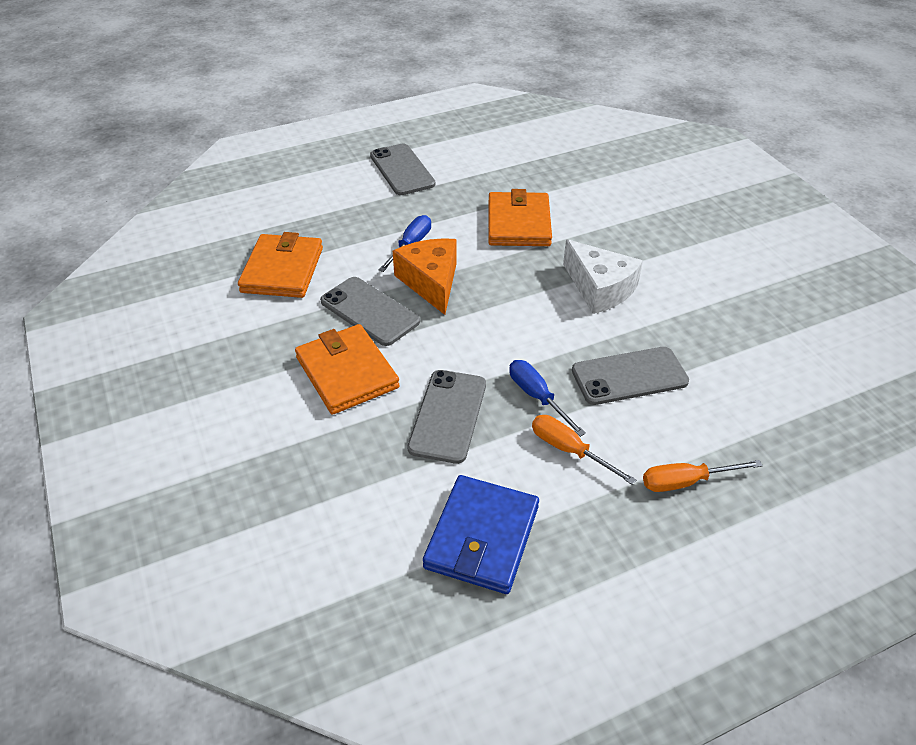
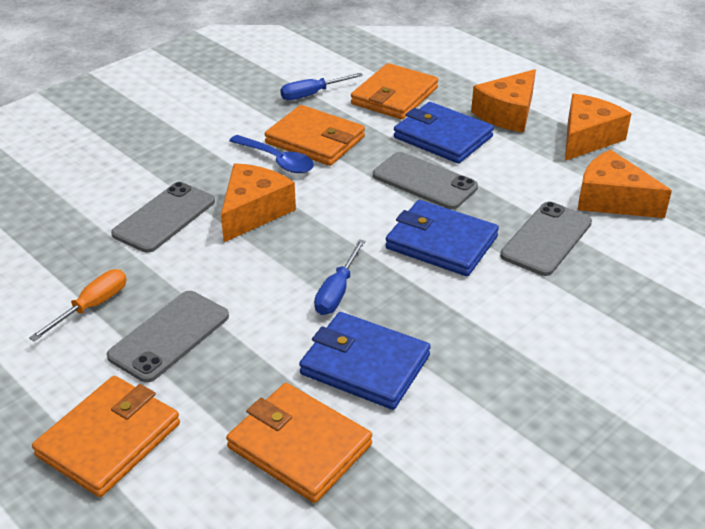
blue spoon: 0 -> 1
blue wallet: 1 -> 3
orange cheese: 1 -> 4
orange screwdriver: 2 -> 1
orange wallet: 3 -> 4
white cheese: 1 -> 0

